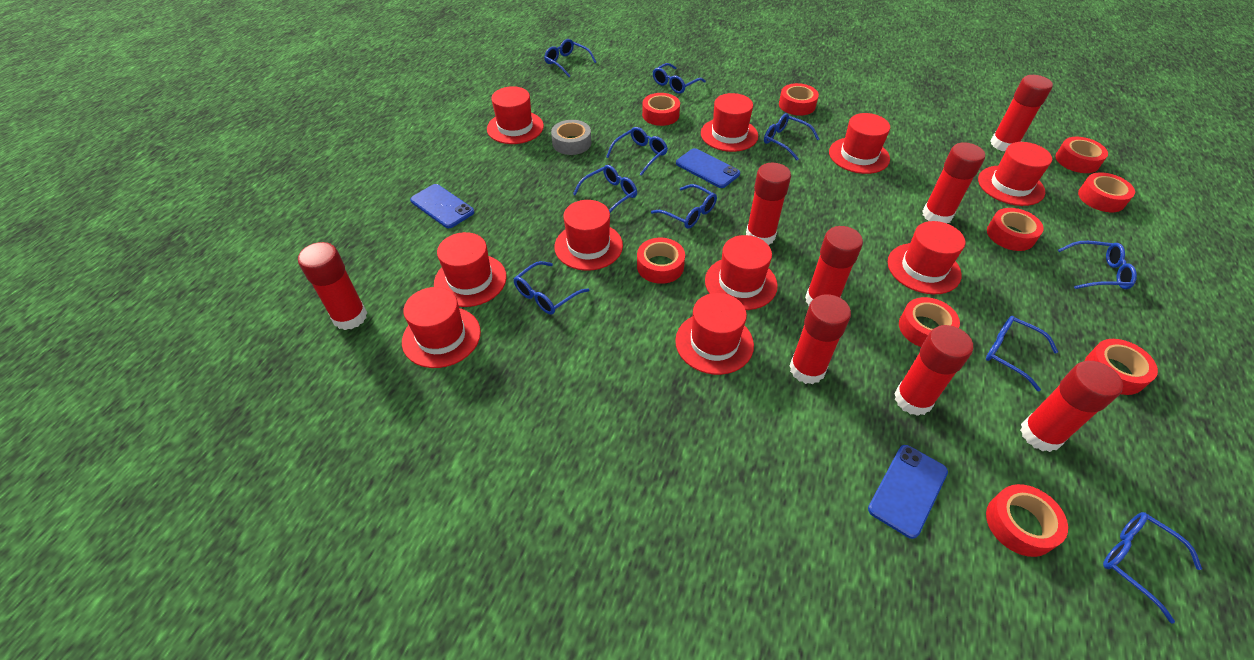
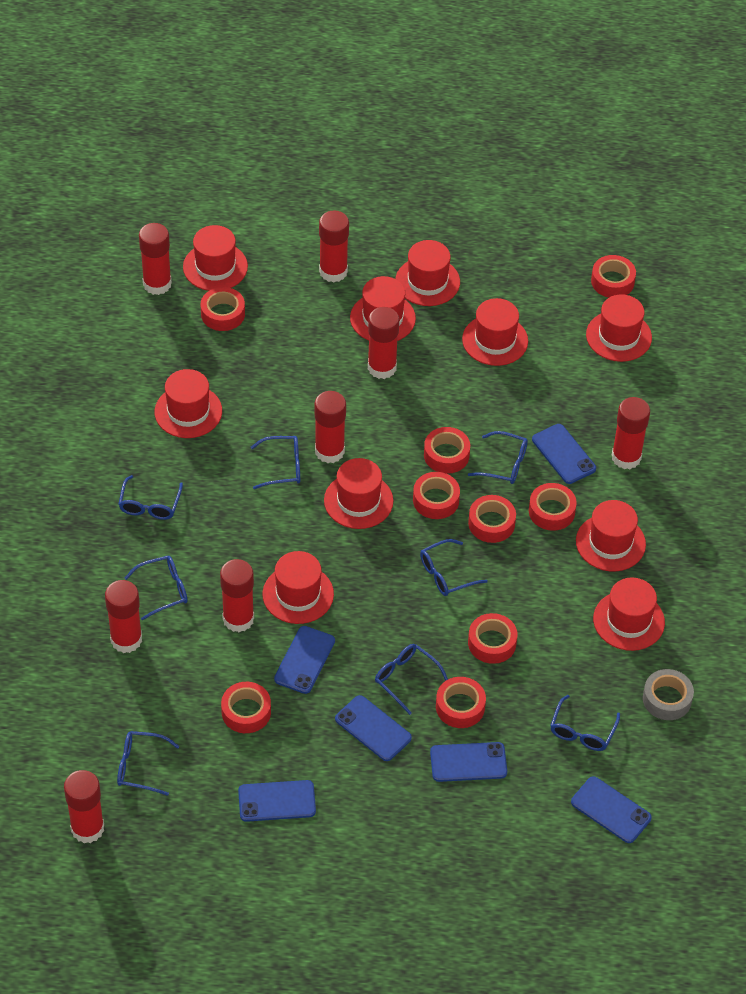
blue glasses: 10 -> 8
blue phone: 3 -> 6

